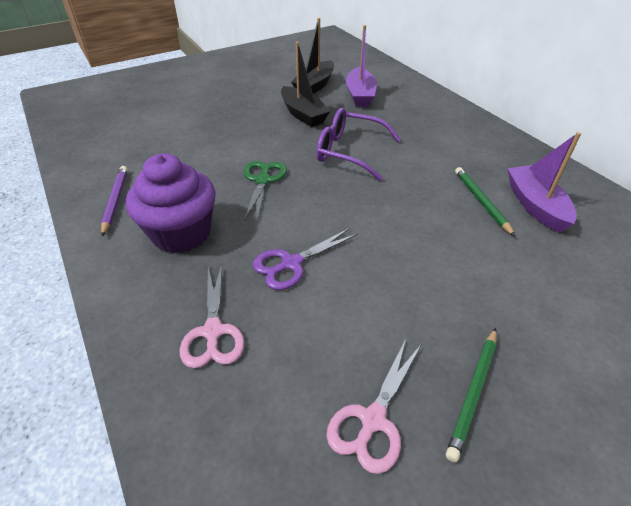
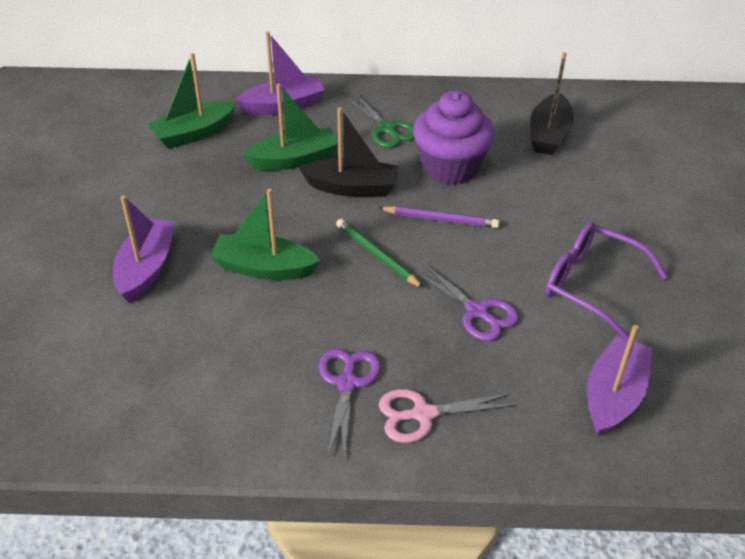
green boat: 0 -> 3
green pencil: 2 -> 1
pink scissors: 2 -> 1
purple boat: 2 -> 3
purple scissors: 1 -> 2

